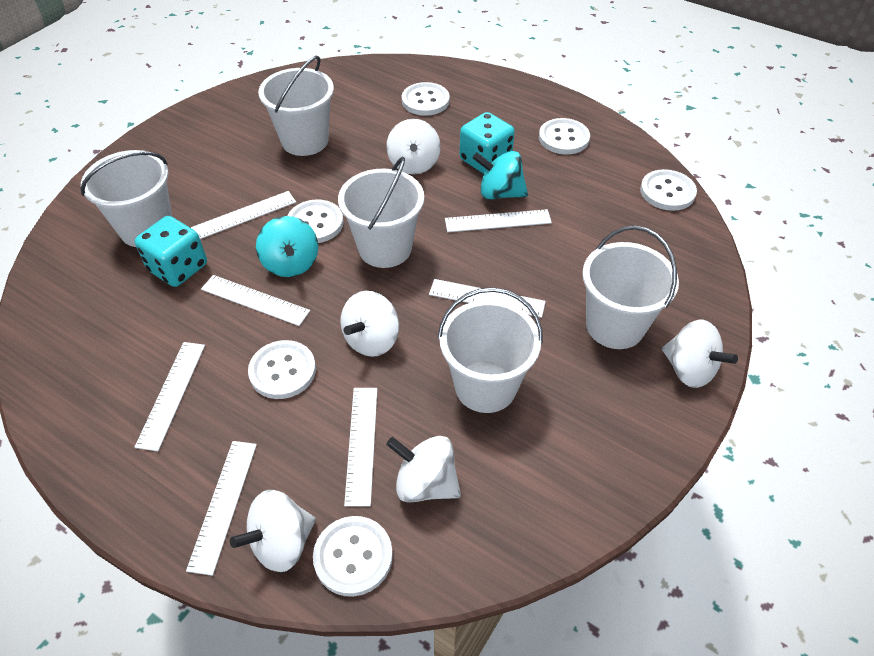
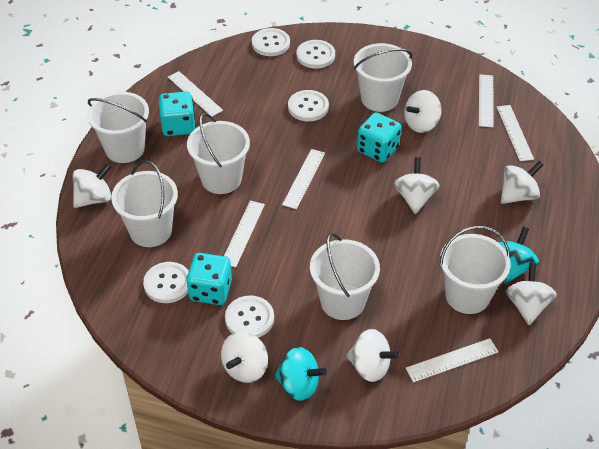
turquoise dice: 2 -> 3
white bucket: 5 -> 6
white button: 6 -> 5
white ruler: 7 -> 6
white spinning top: 5 -> 7

